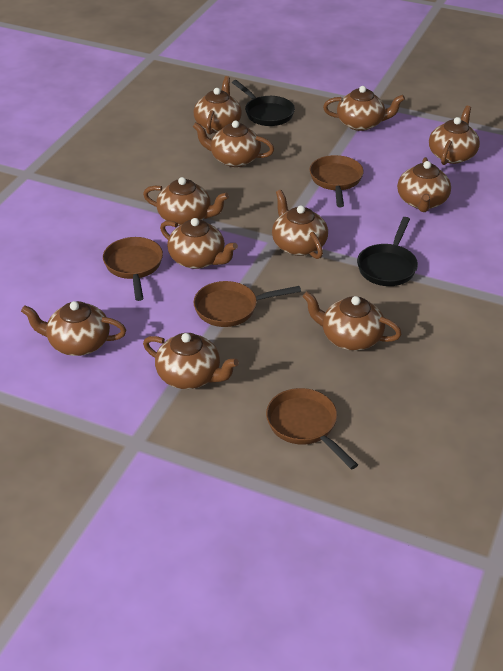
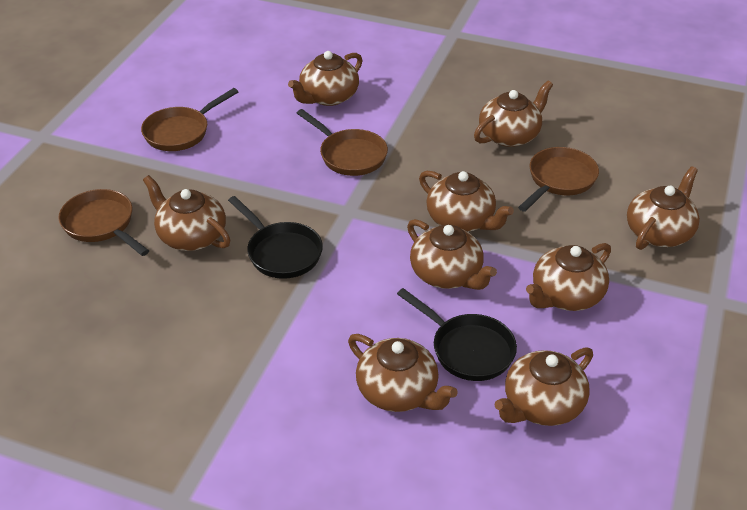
brown teapot: 11 -> 9

